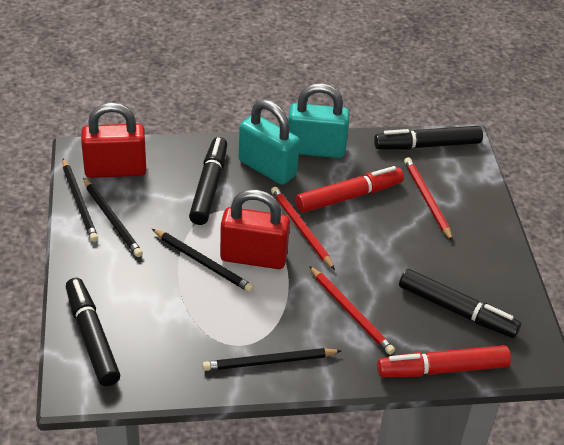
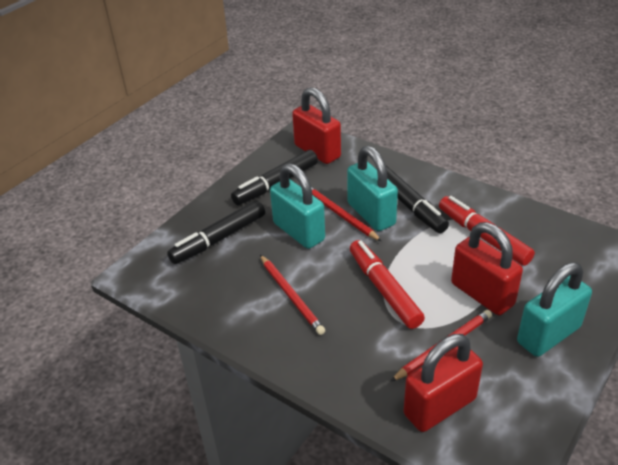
black marker: 4 -> 3
black pencil: 4 -> 0
red padlock: 2 -> 3
turquoise padlock: 2 -> 3

